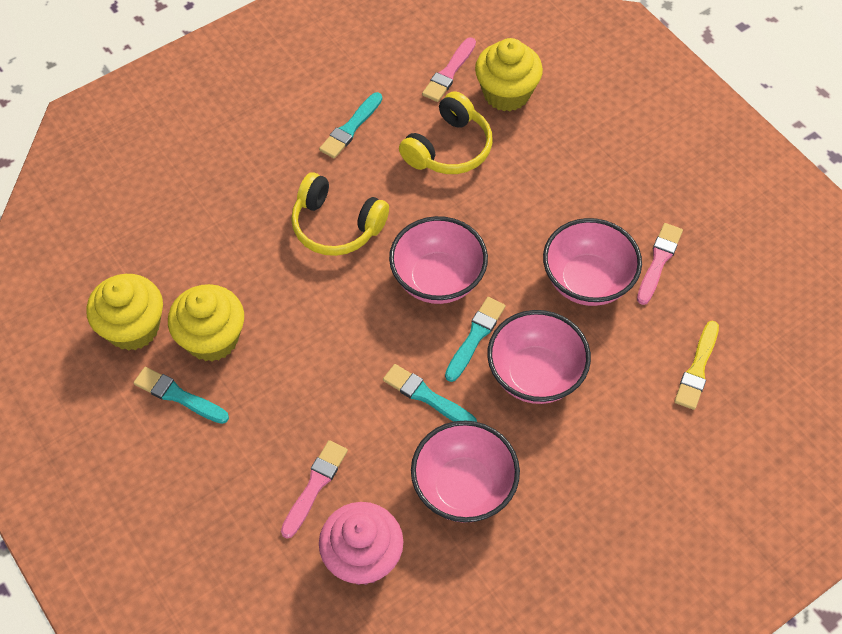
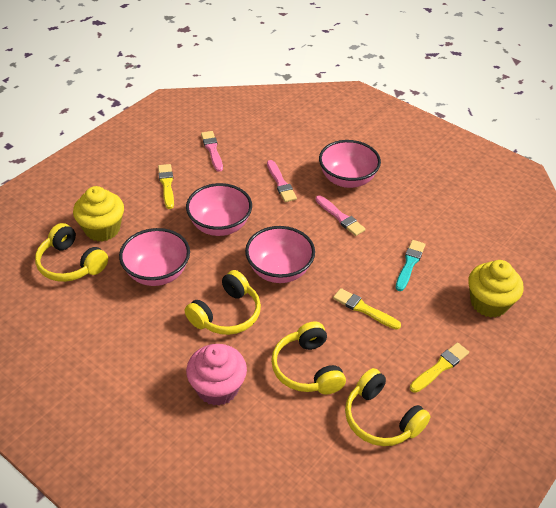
turquoise brush: 4 -> 1
yellow brush: 1 -> 3
yellow cupcake: 3 -> 2
yellow headphones: 2 -> 4

